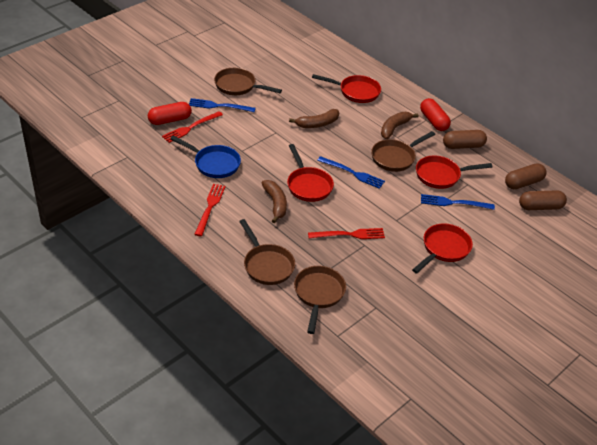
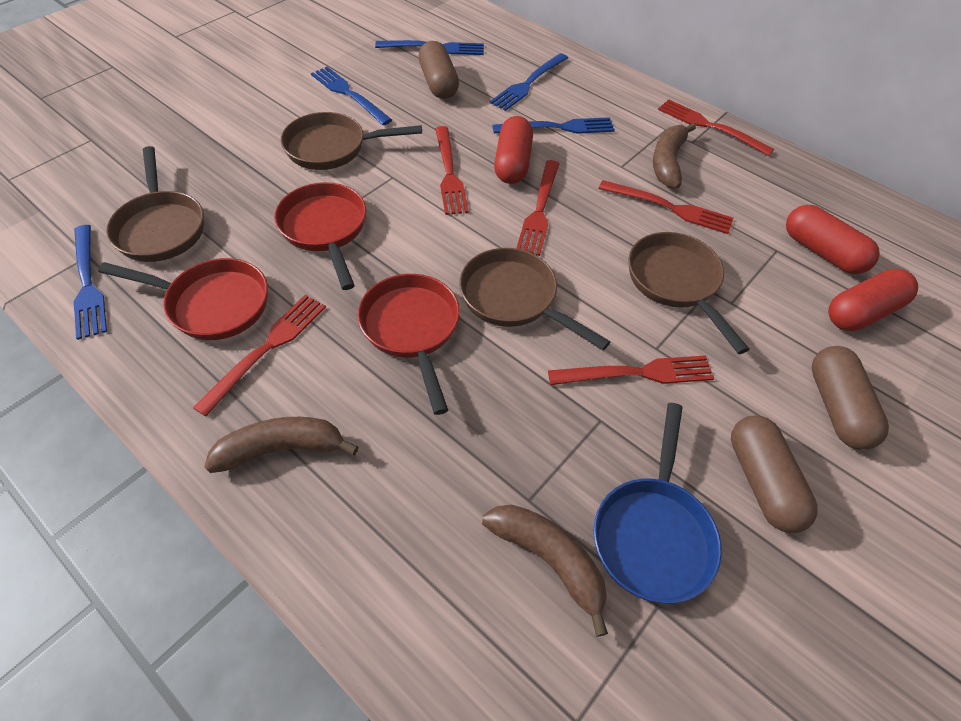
blue fork: 3 -> 5
red capsule: 2 -> 3
red fork: 3 -> 6
red pan: 4 -> 3

